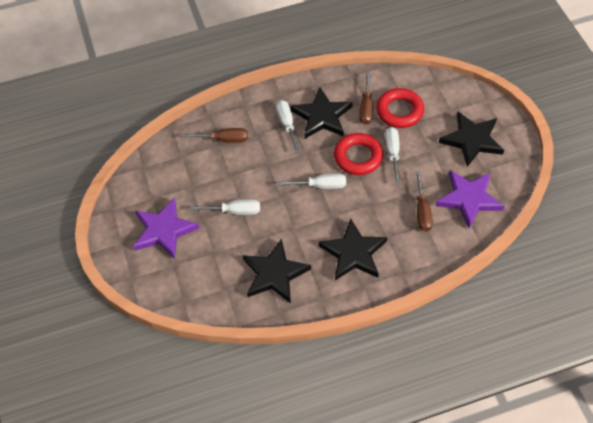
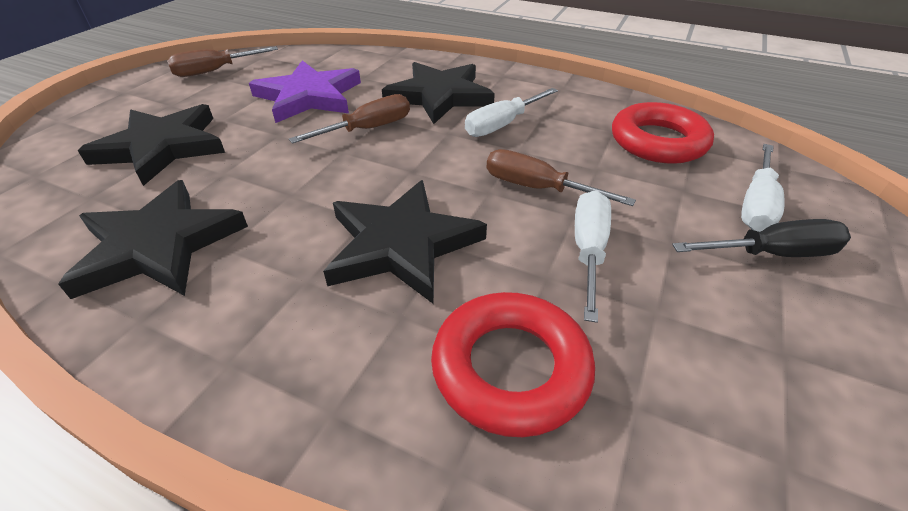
black screwdriver: 0 -> 1
purple star: 2 -> 1
white screwdriver: 4 -> 3

